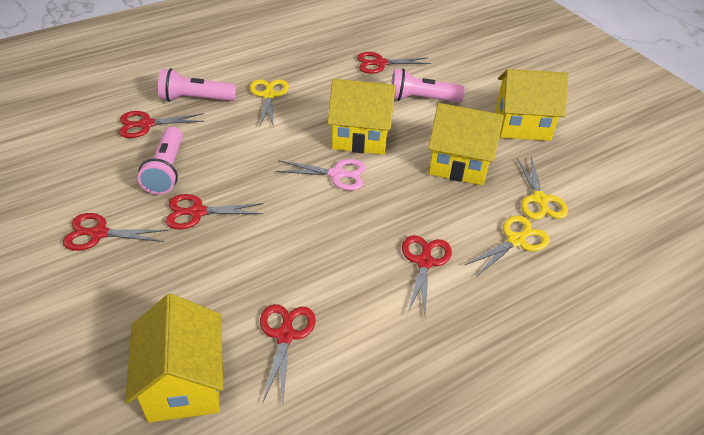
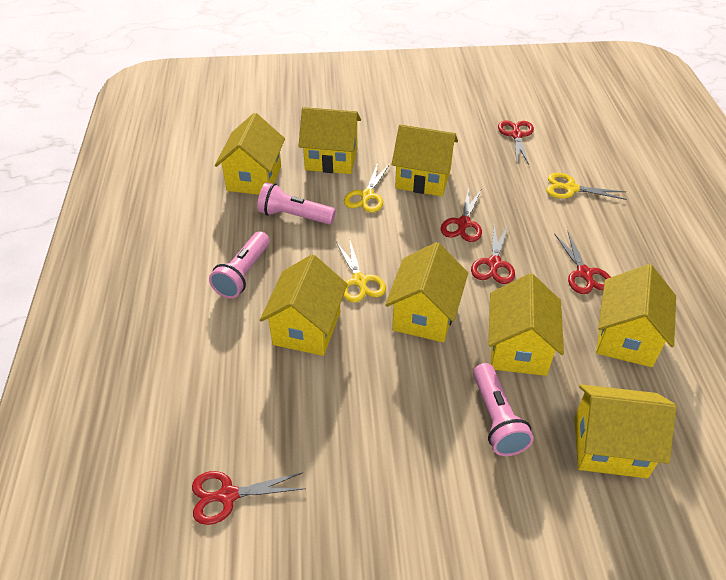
pink scissors: 1 -> 0
red scissors: 6 -> 5
yellow house: 4 -> 8

